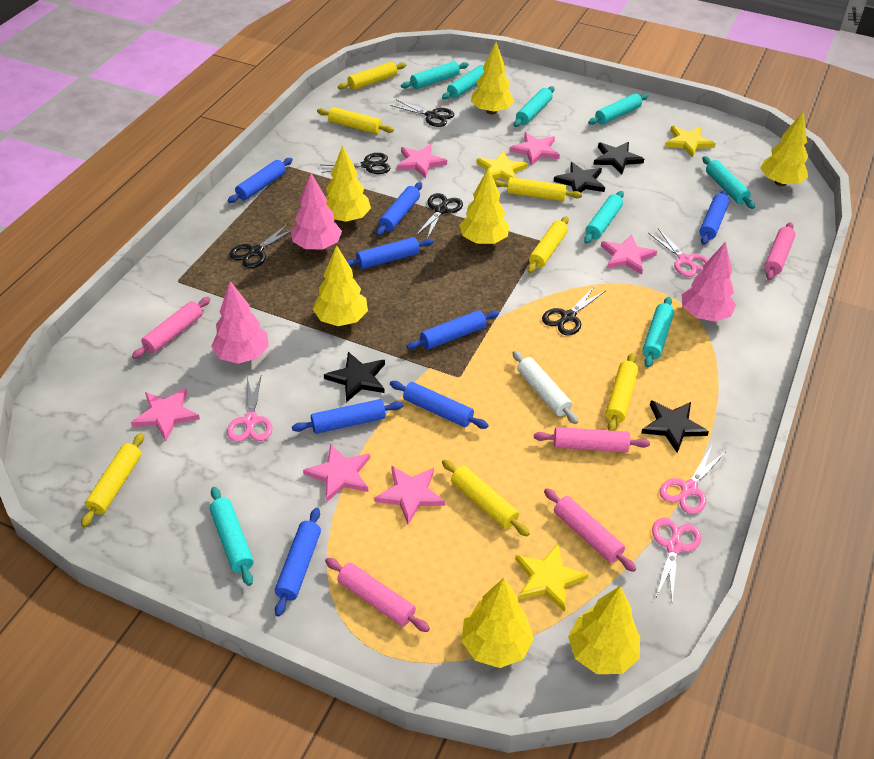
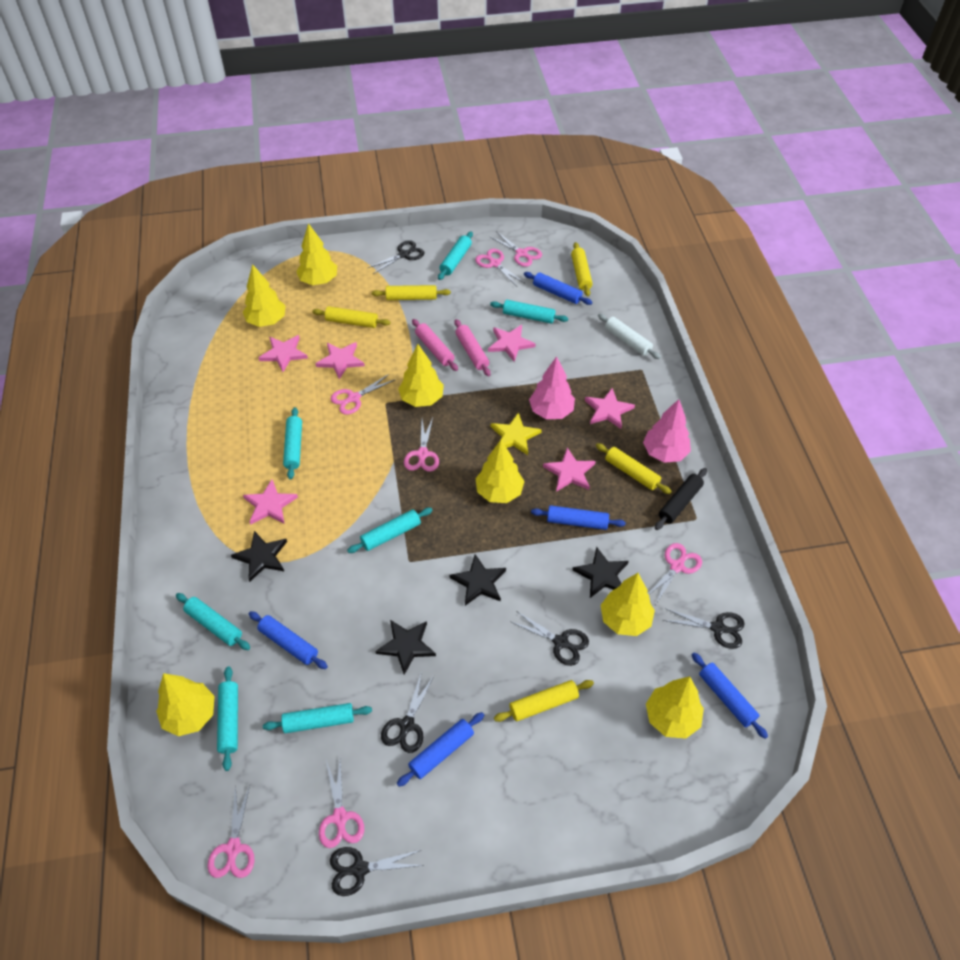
black rolling pin: 0 -> 1
blue rolling pin: 8 -> 5
pink rolling pin: 5 -> 2
pink scissors: 4 -> 7
pink tree: 3 -> 2
turquoise rolling pin: 8 -> 7
yellow rolling pin: 7 -> 5
yellow star: 3 -> 1

